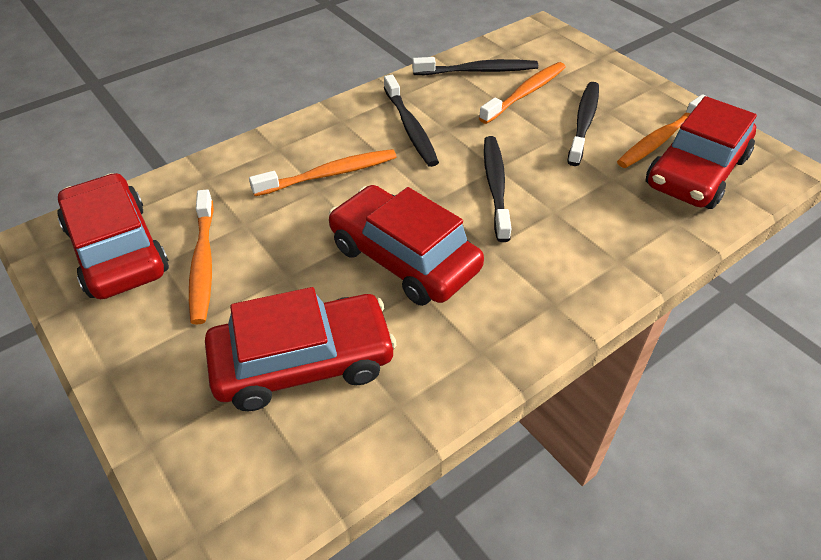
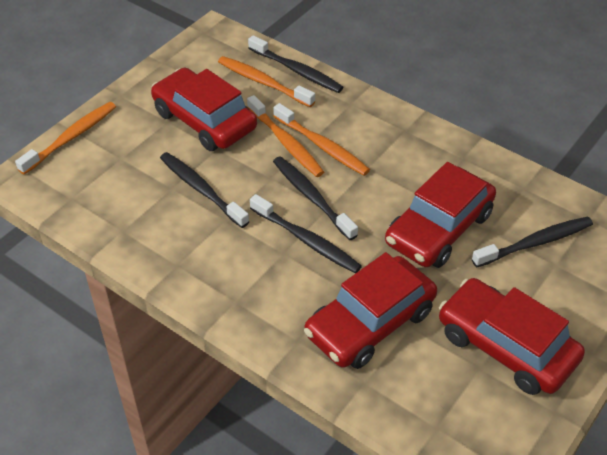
black toothbrush: 4 -> 5

